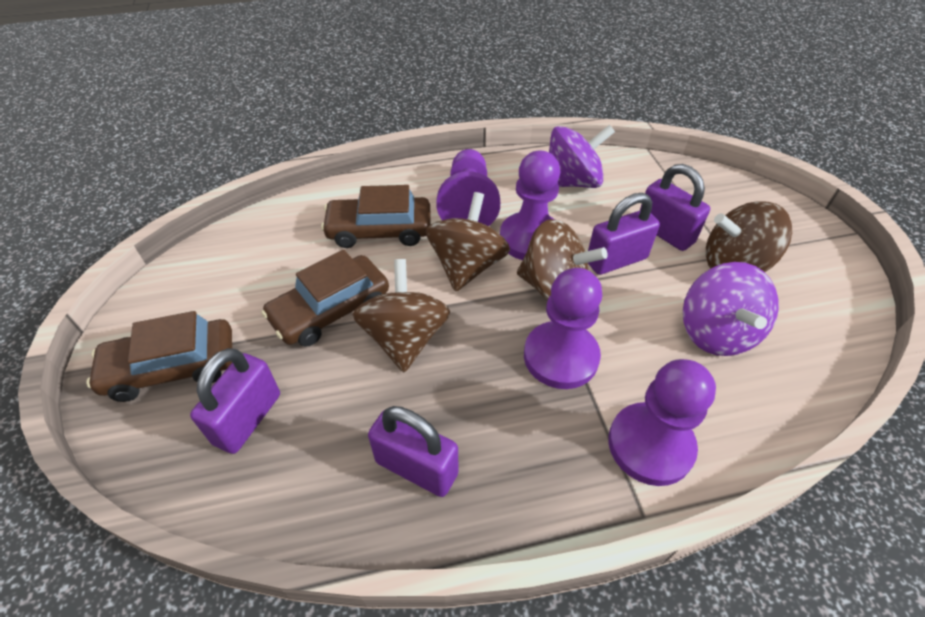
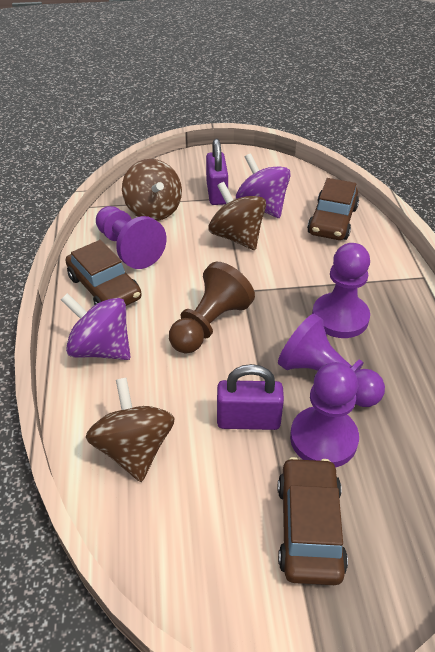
brown pawn: 0 -> 1
brown spinning top: 4 -> 3
purple padlock: 4 -> 2

